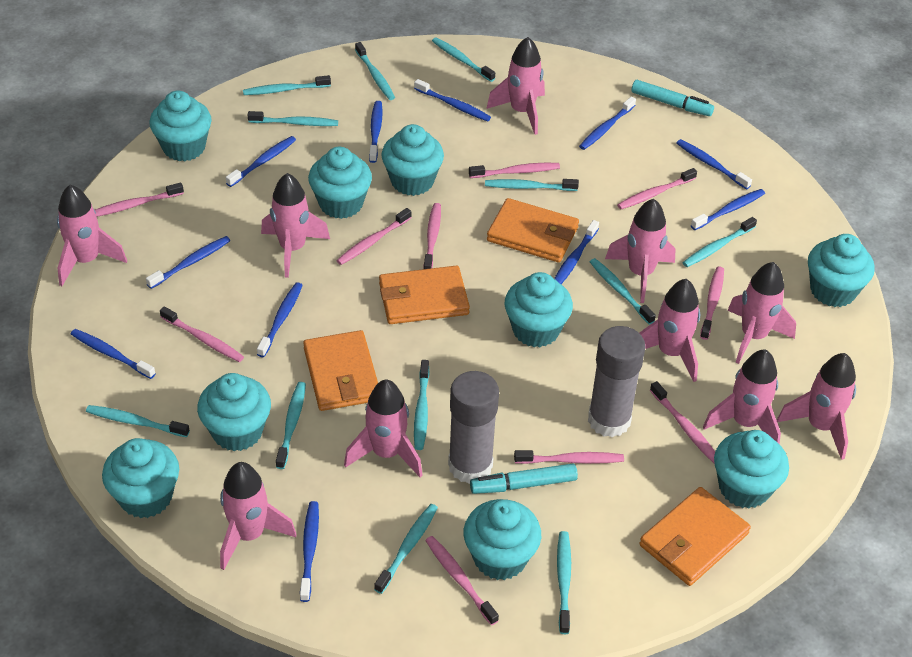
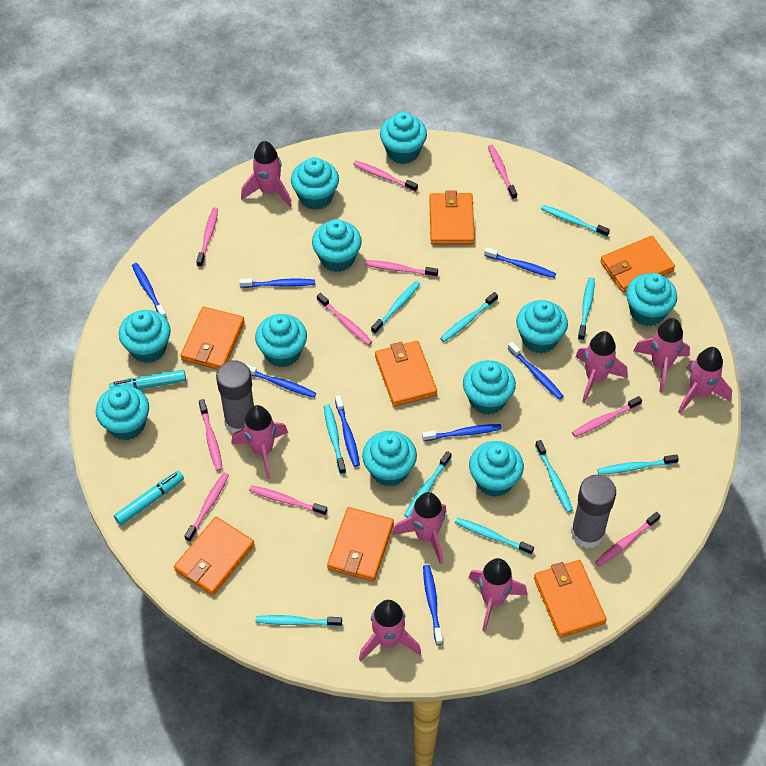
blue toothbrush: 11 -> 8
orange wallet: 4 -> 7
pink rocket: 10 -> 8
turquoise cupcake: 9 -> 11
turquoise toothbrush: 12 -> 10

